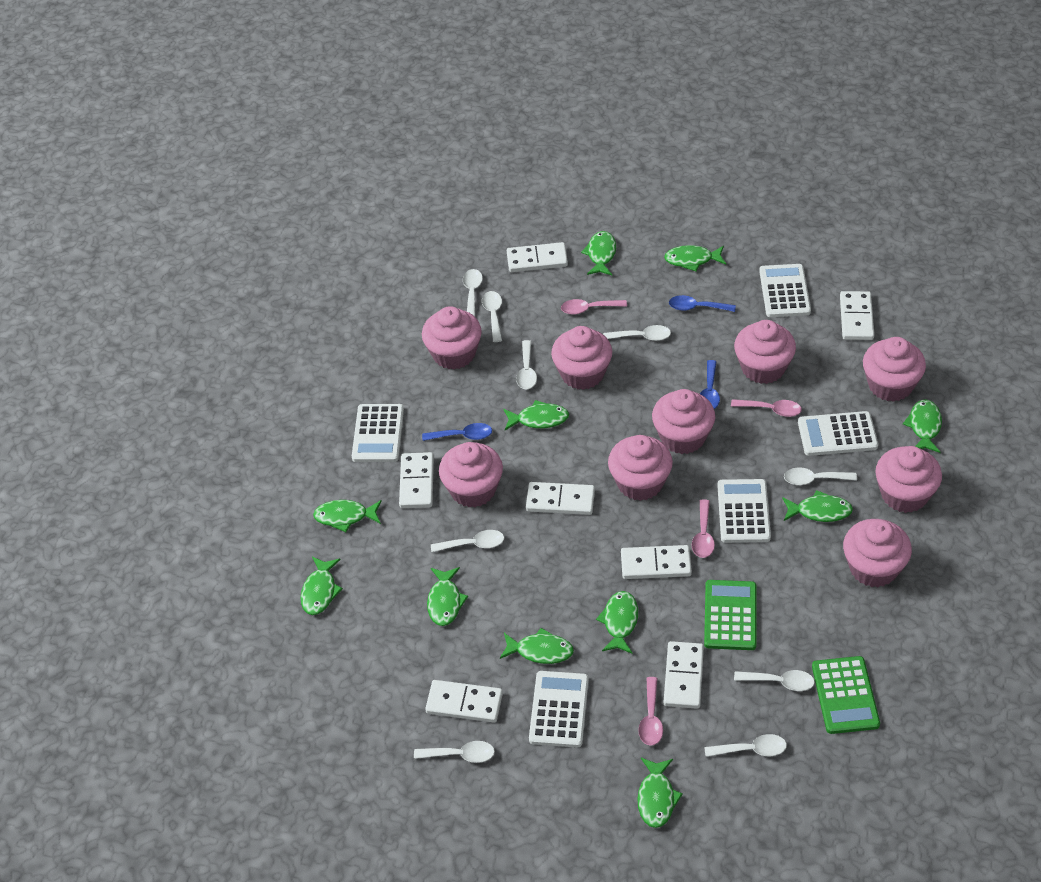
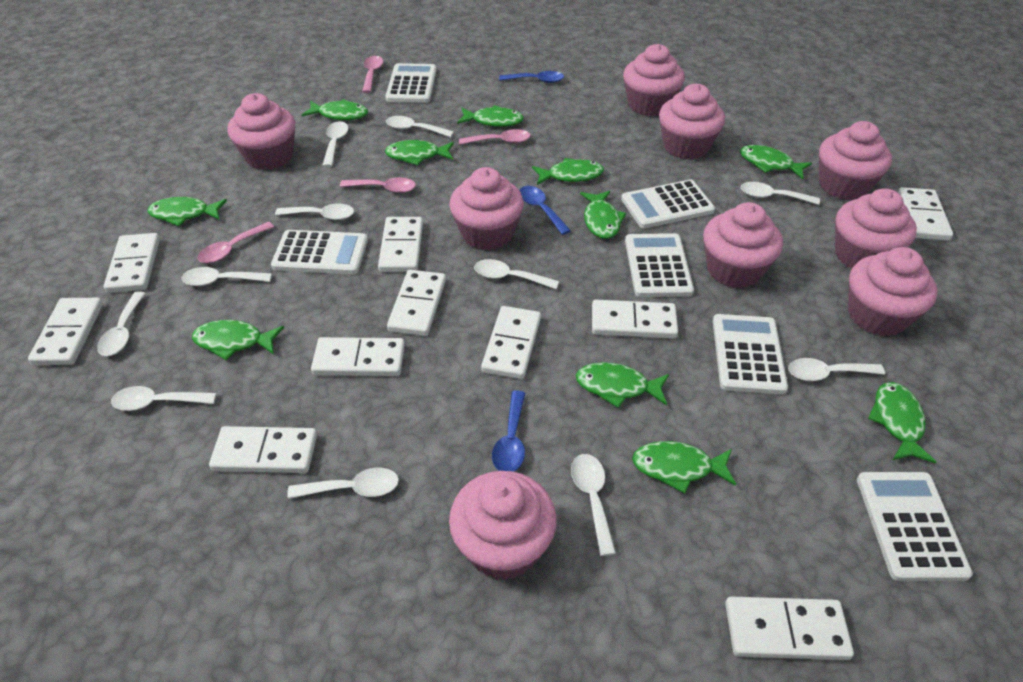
green calculator: 2 -> 0
white calculator: 5 -> 6
white domino: 7 -> 10
white spoon: 9 -> 11

